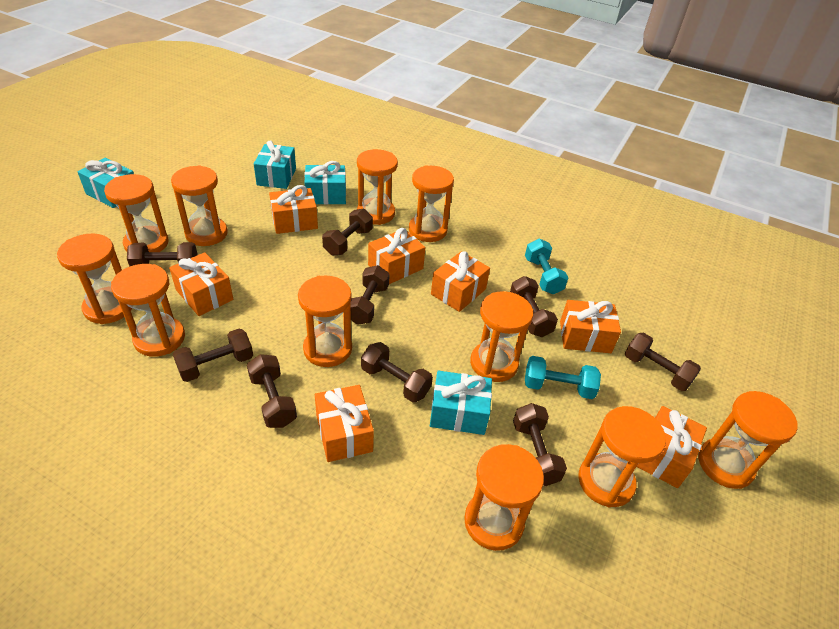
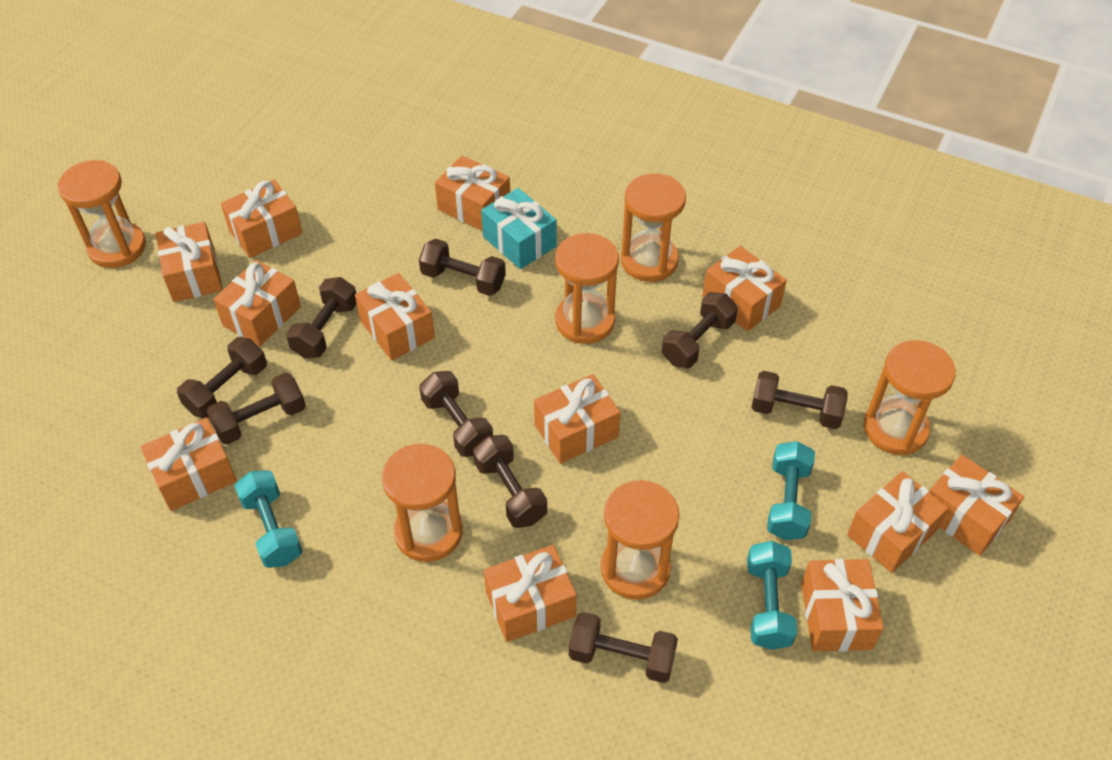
orange gift: 7 -> 12
orange hourglass: 11 -> 6
turquoise dumbbell: 2 -> 3
turquoise gift: 4 -> 1

